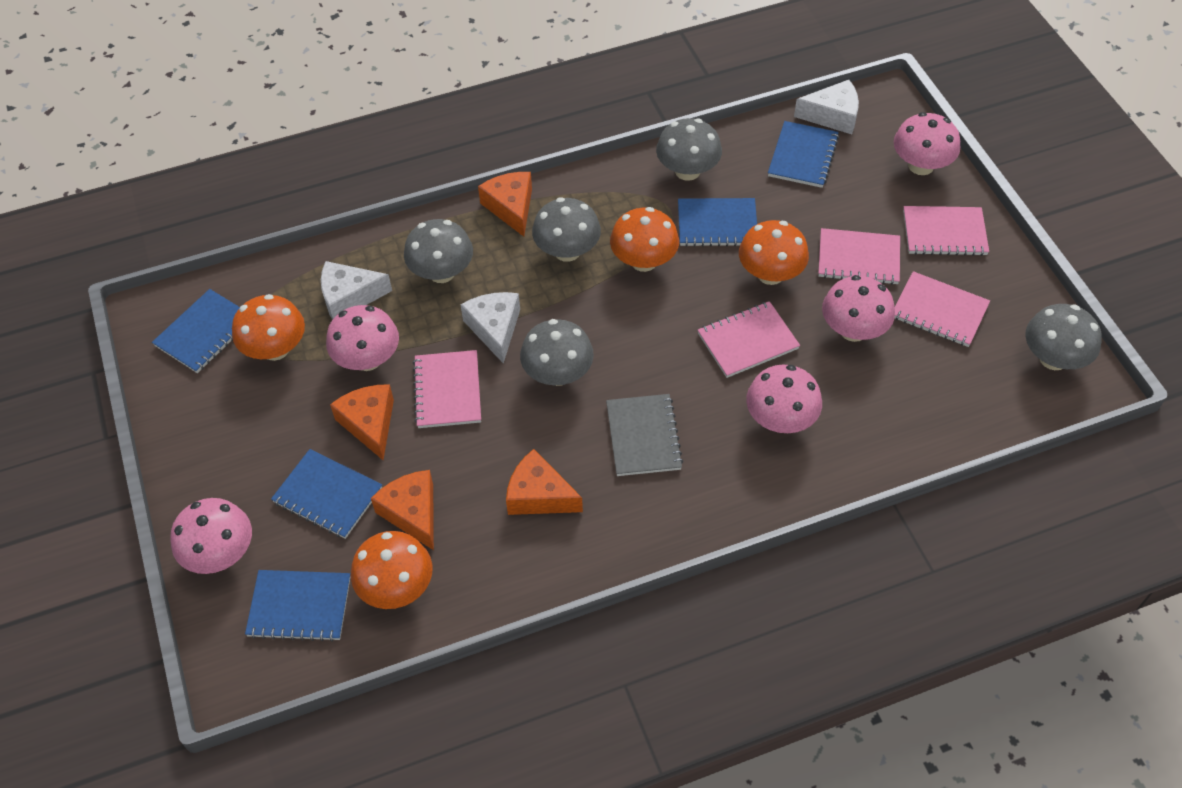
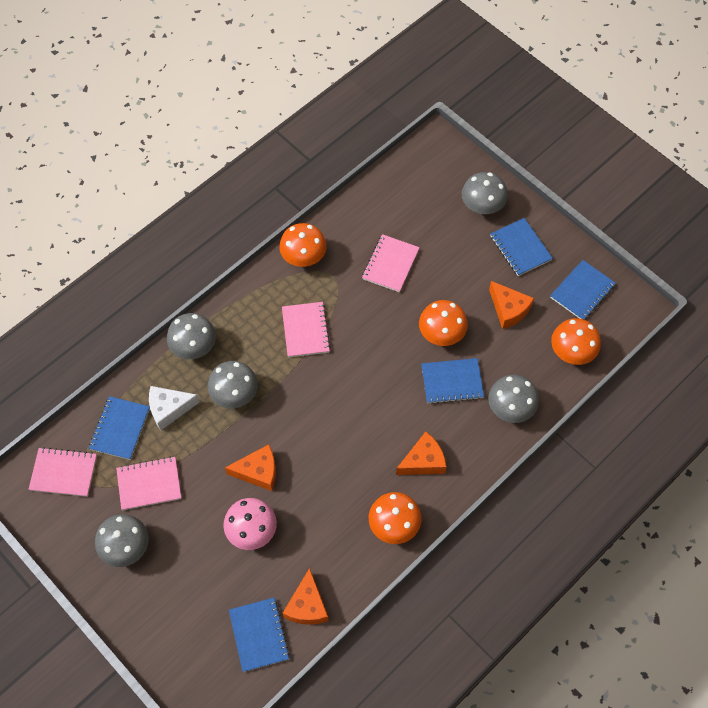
grey notebook: 1 -> 0
pink mushroom: 5 -> 1
pink notebook: 5 -> 4
white cheese: 3 -> 1

